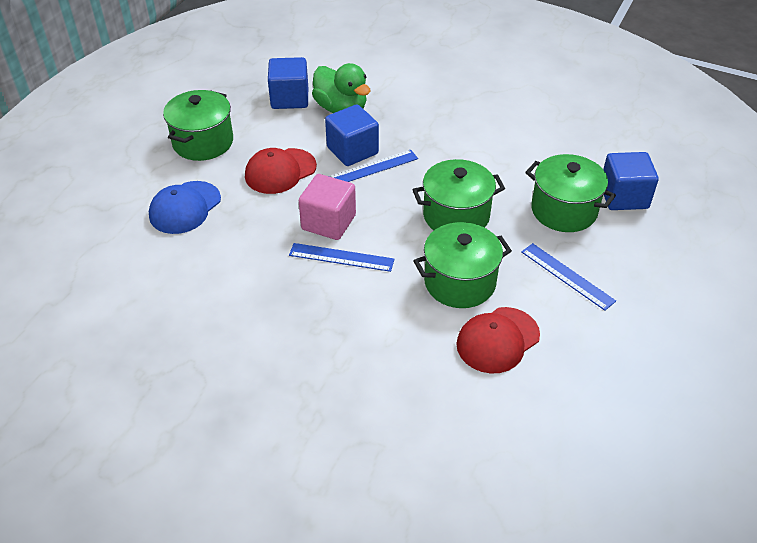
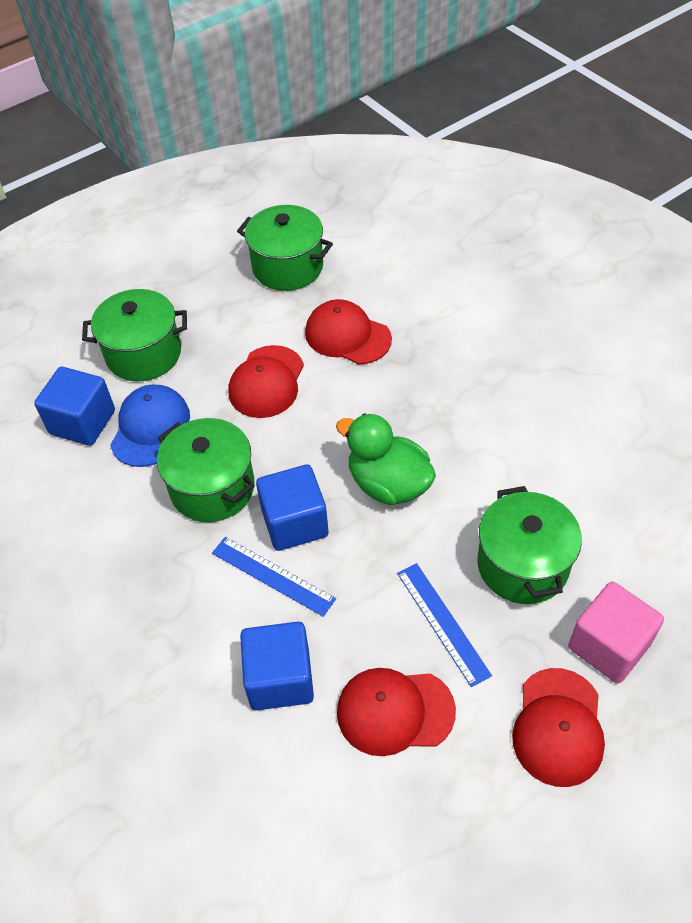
blue ruler: 3 -> 2
red cap: 2 -> 4

